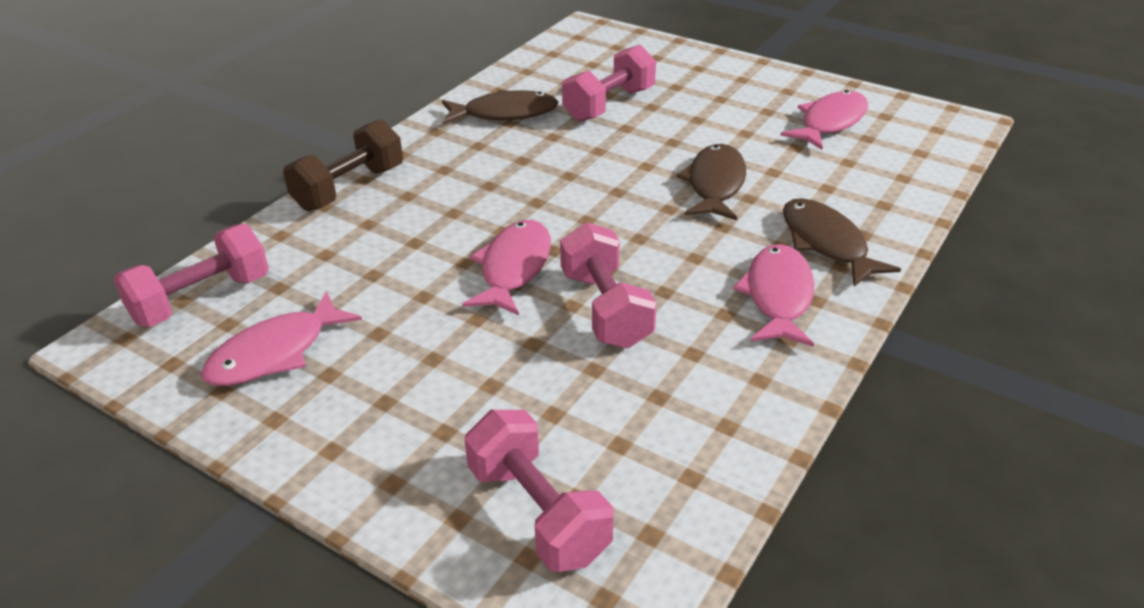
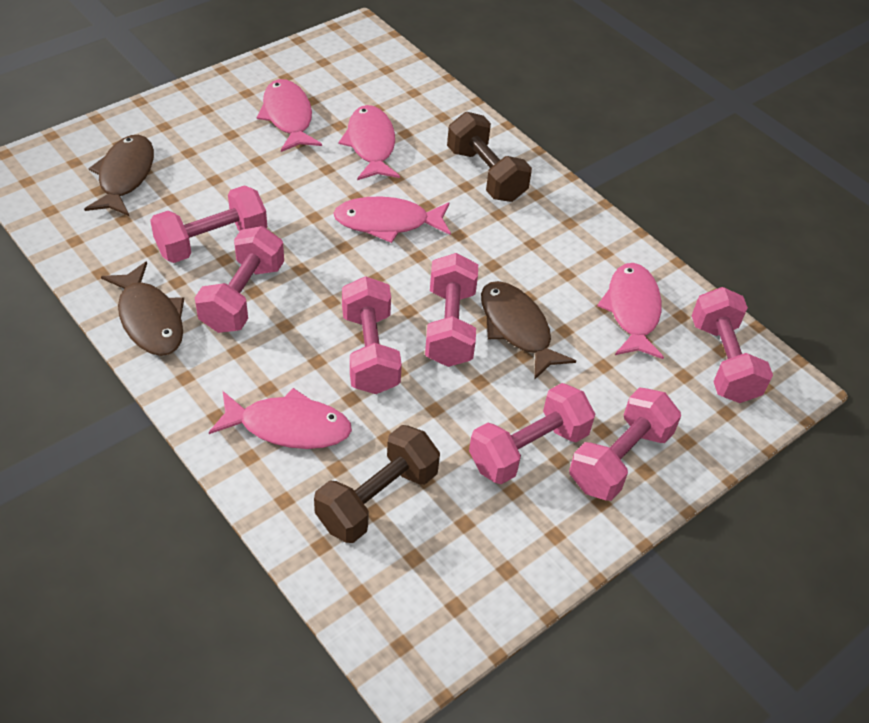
brown dumbbell: 1 -> 2
pink dumbbell: 4 -> 7
pink fish: 4 -> 5

